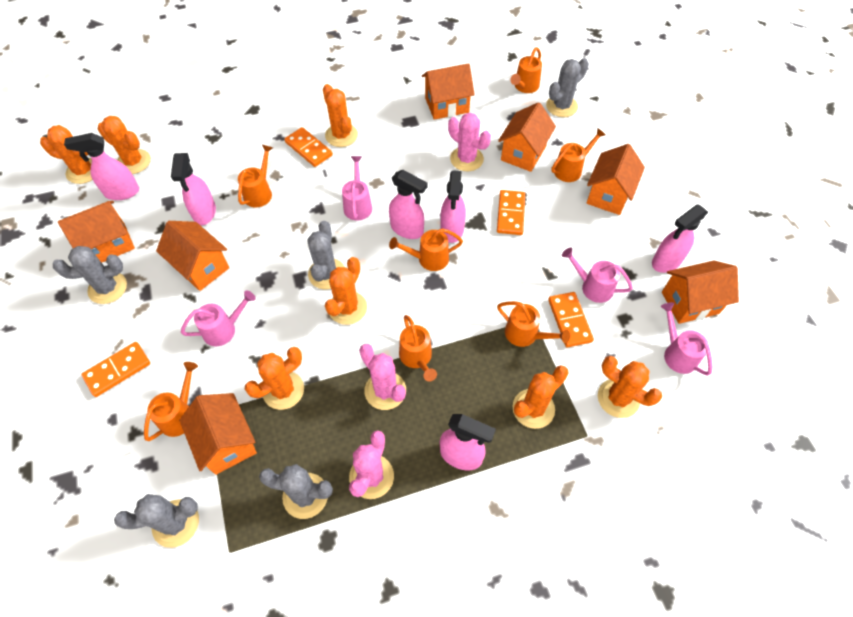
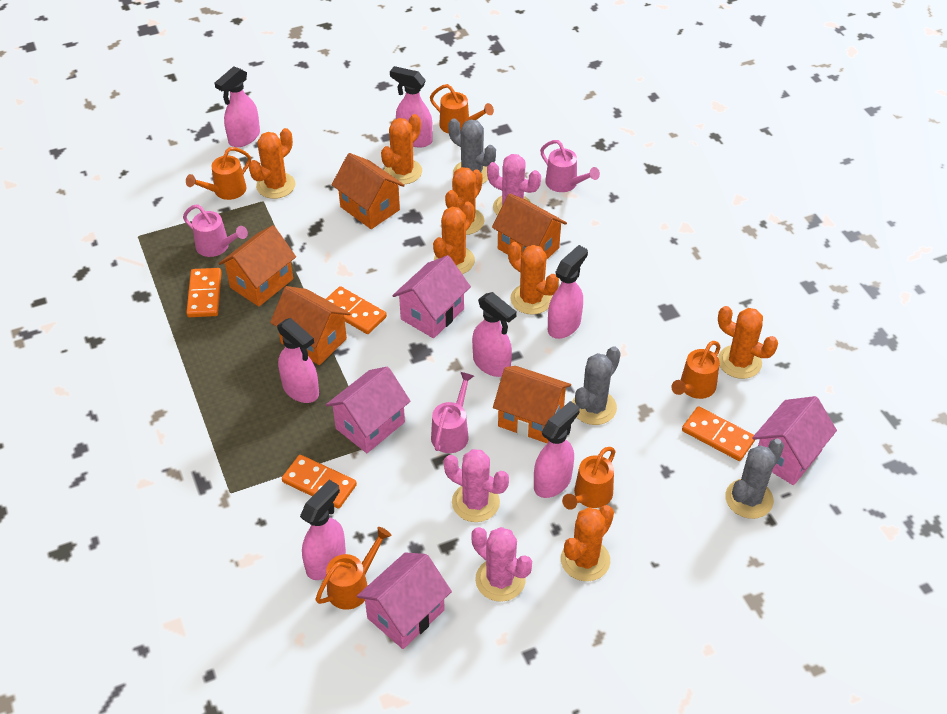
grey cactus: 5 -> 3
orange house: 7 -> 5
orange watering can: 7 -> 5
pink house: 0 -> 4
pink spray bottle: 6 -> 7
pink watering can: 4 -> 3

